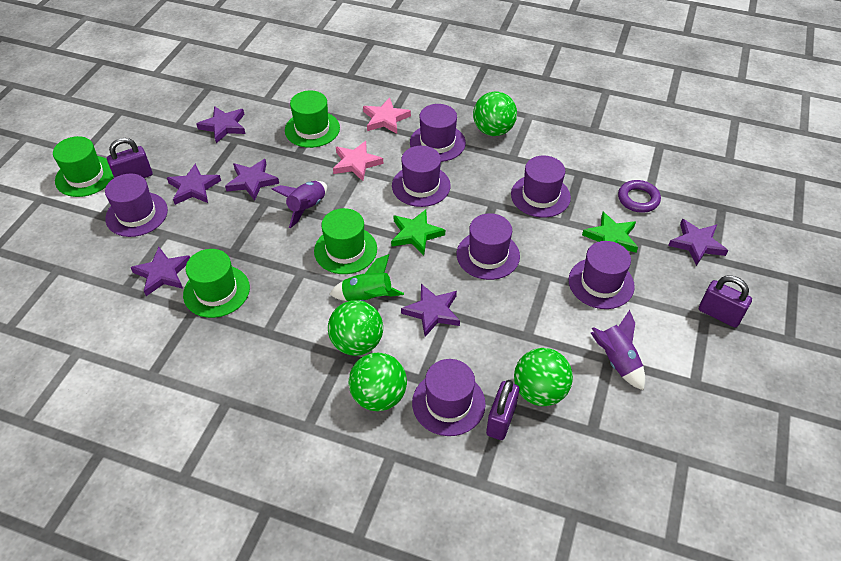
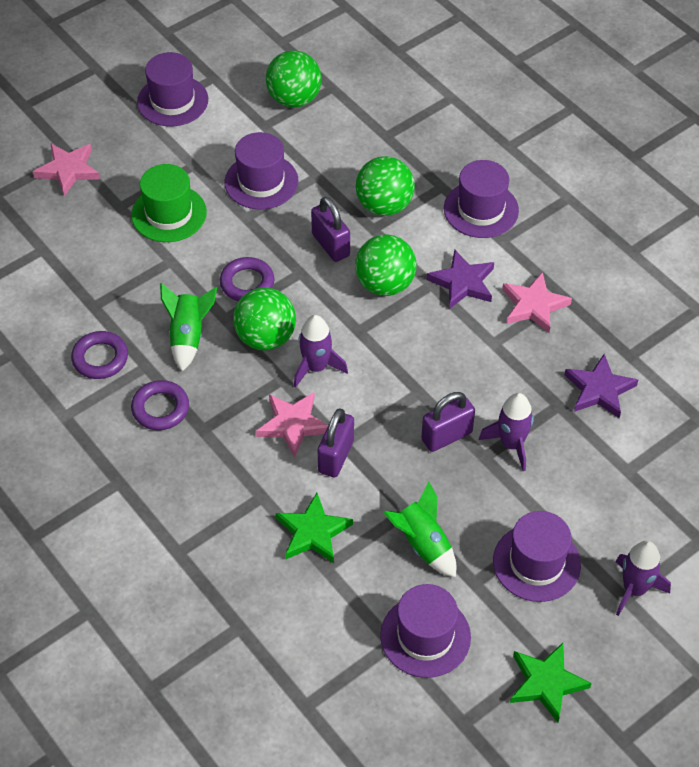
green hat: 4 -> 1
green rocket: 1 -> 2
pink star: 2 -> 3
purple hat: 7 -> 5
purple ring: 1 -> 3
purple rocket: 2 -> 3
purple star: 6 -> 2

